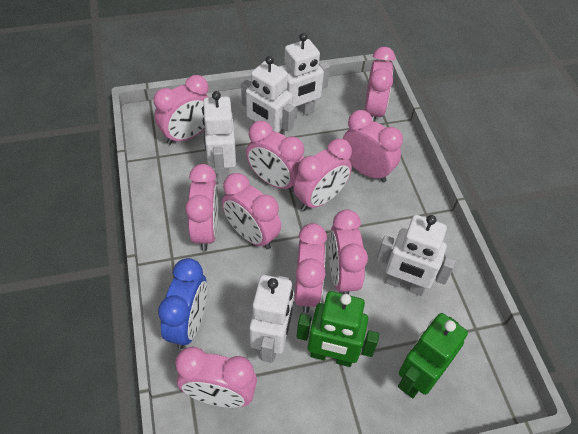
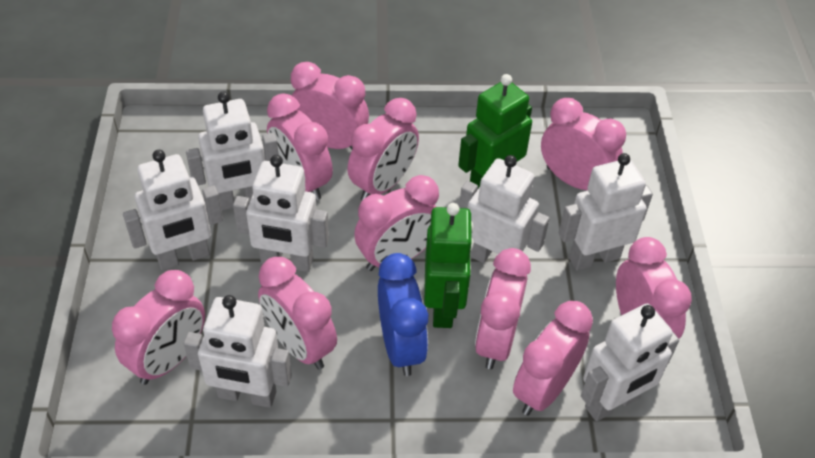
white robot: 5 -> 7

